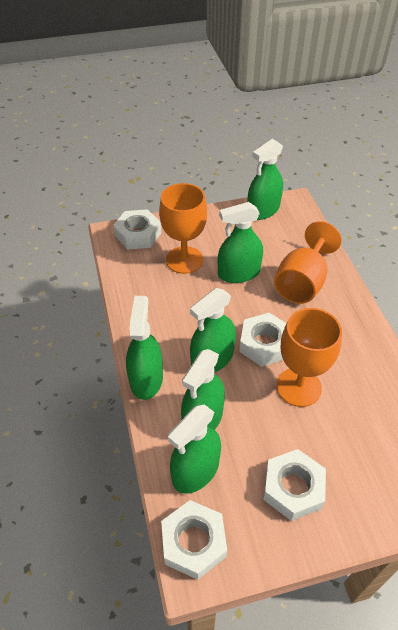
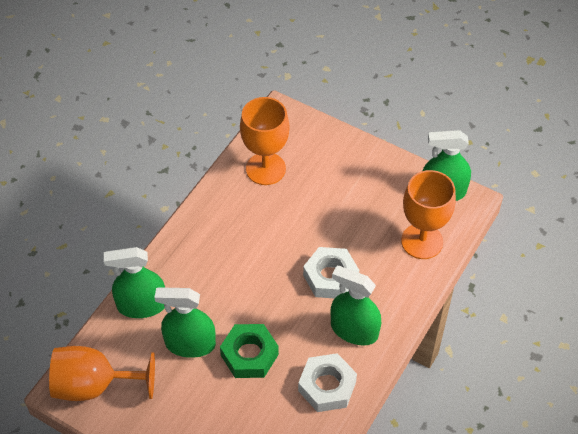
green nut: 0 -> 1
green spray bottle: 6 -> 4
white nut: 4 -> 2

